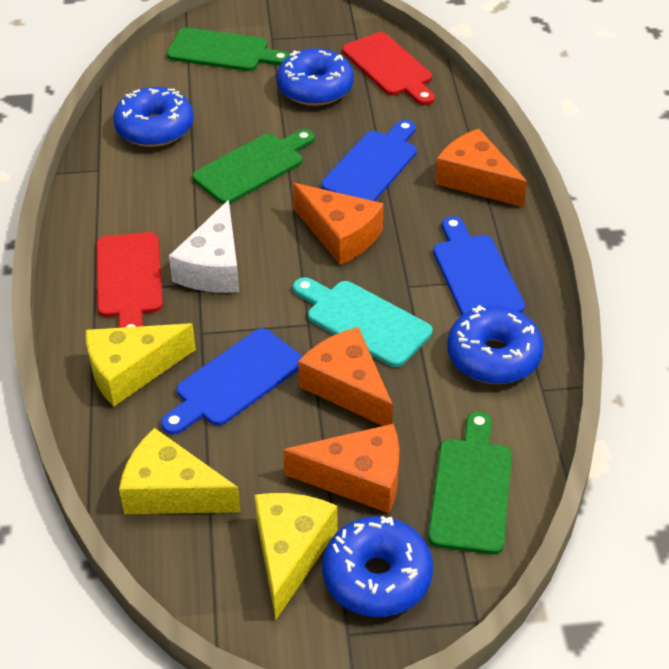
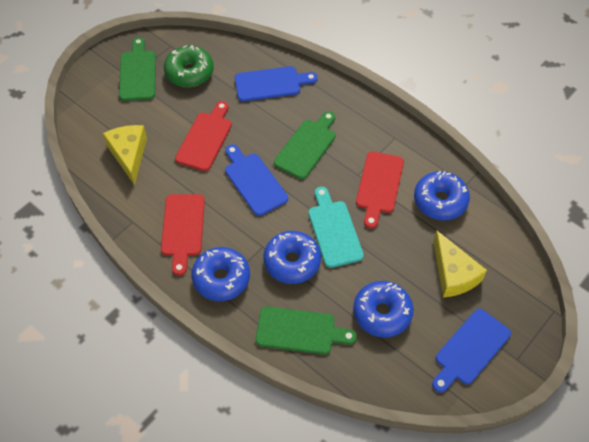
green donut: 0 -> 1
orange cheese: 4 -> 0
red cutting board: 2 -> 3
white cheese: 1 -> 0
yellow cheese: 3 -> 2

